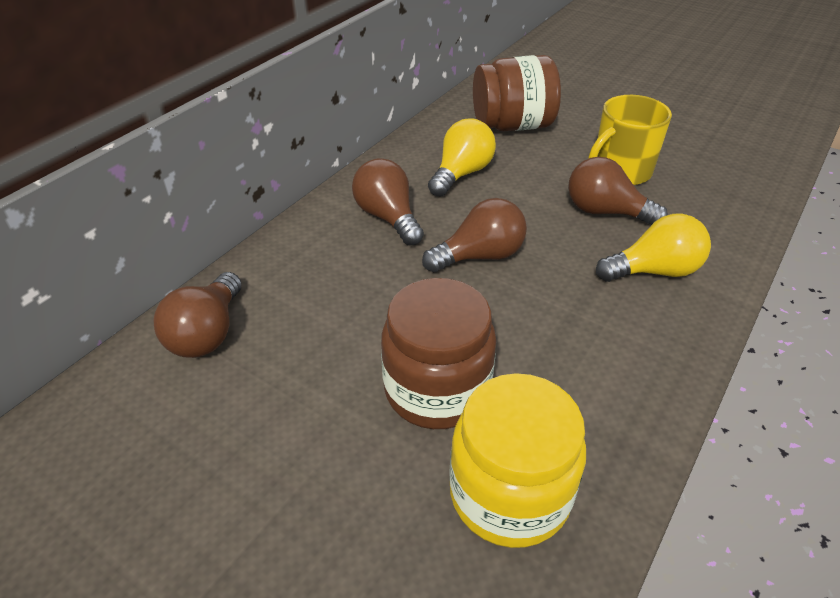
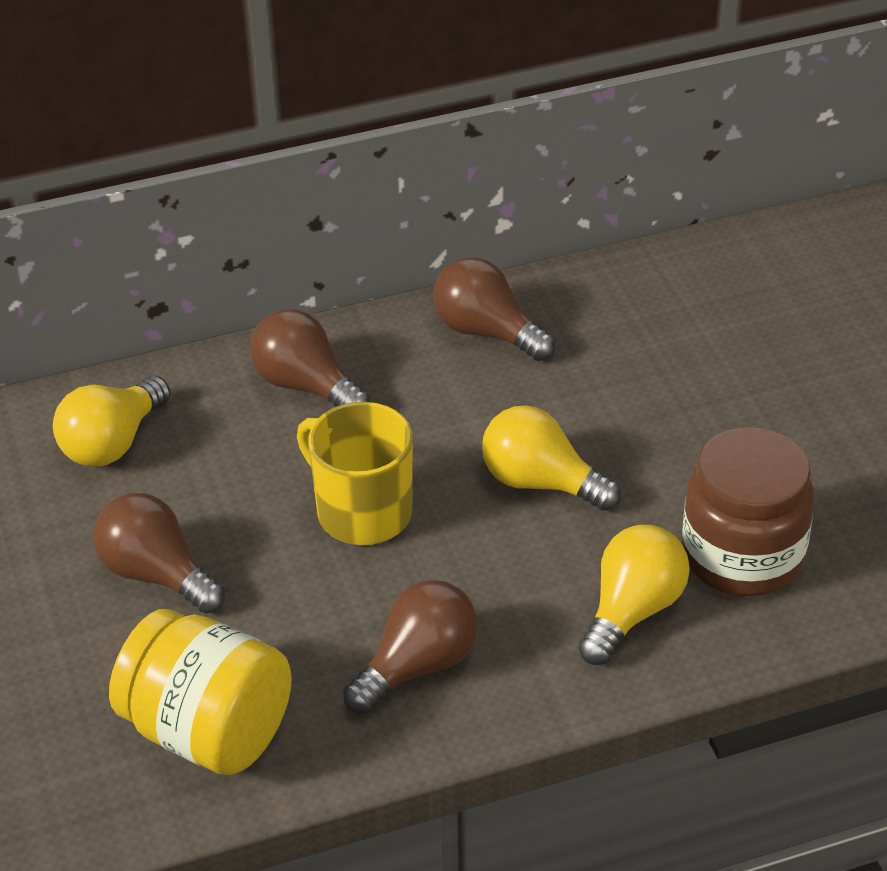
brown jar: 2 -> 1
yellow light bulb: 2 -> 3

